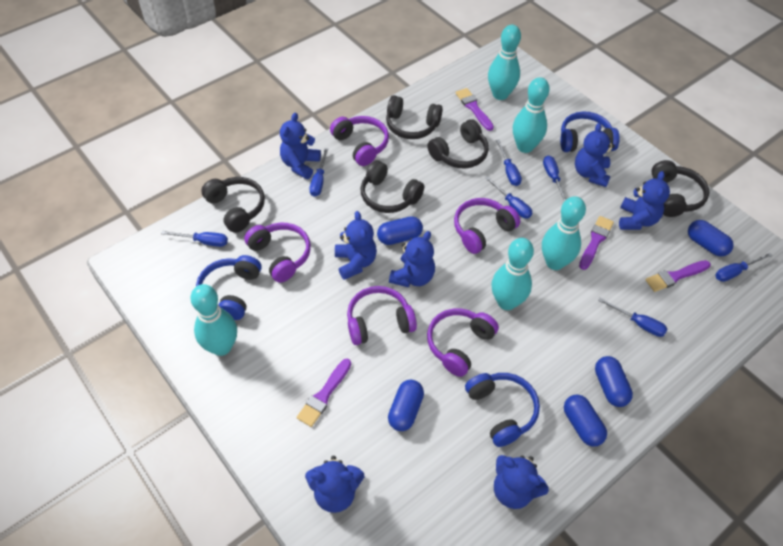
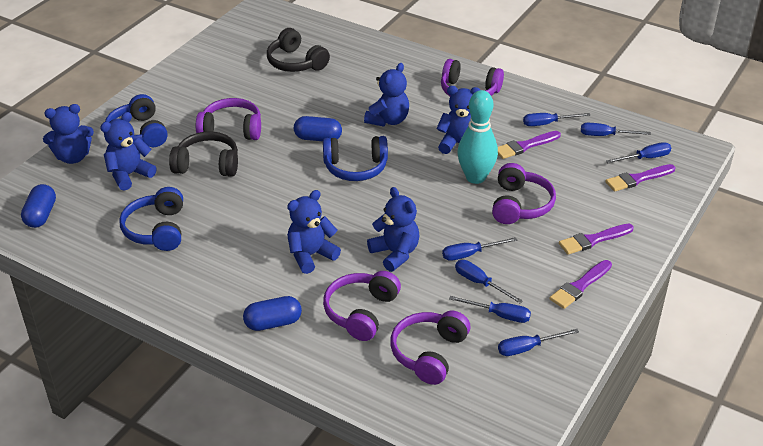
black headphones: 5 -> 2
blue capsule: 5 -> 3
blue teddy bear: 7 -> 6
turquoise bowling pin: 5 -> 1

